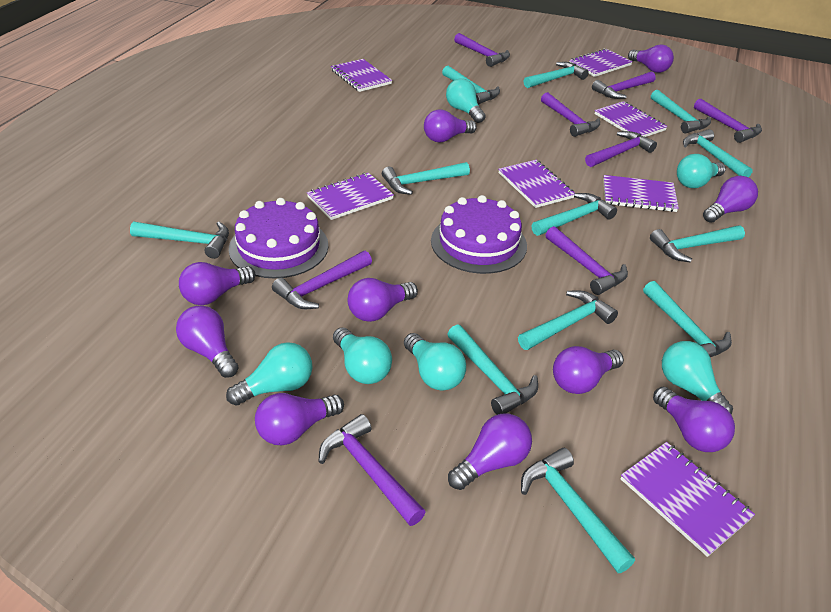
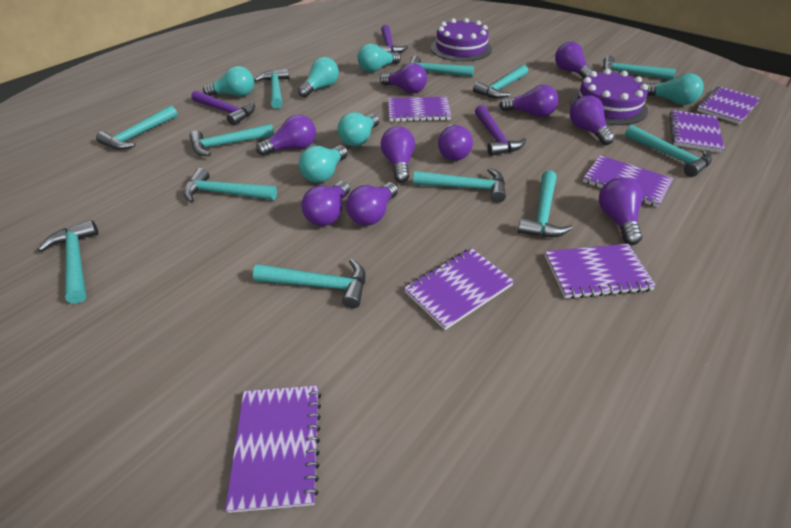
purple hammer: 8 -> 3

